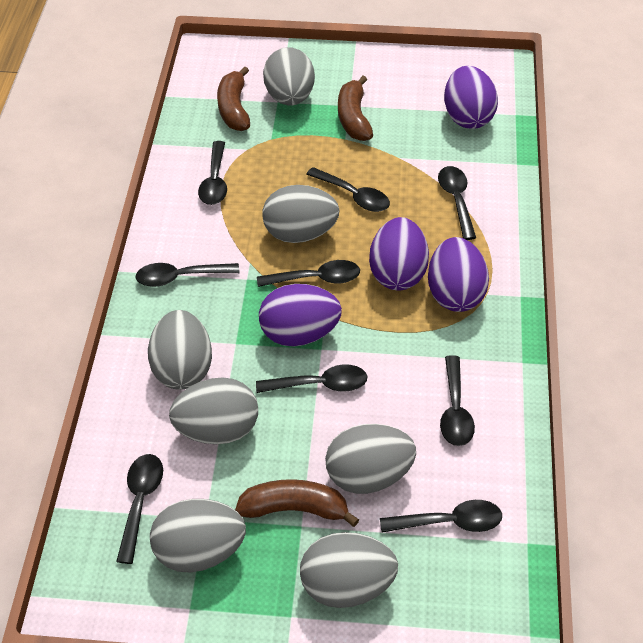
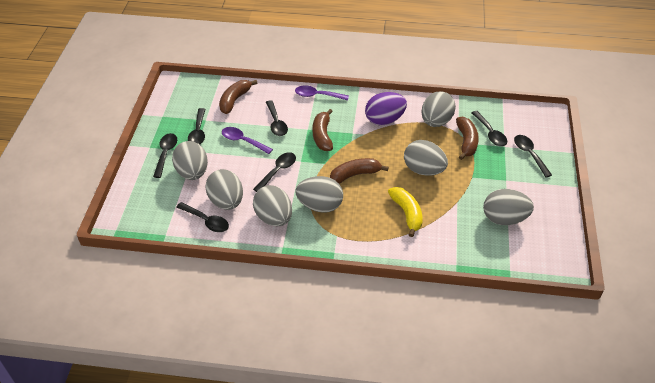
black spoon: 9 -> 7
brown banana: 3 -> 4
purple egg: 4 -> 1
purple spoon: 0 -> 2
yellow banana: 0 -> 1

